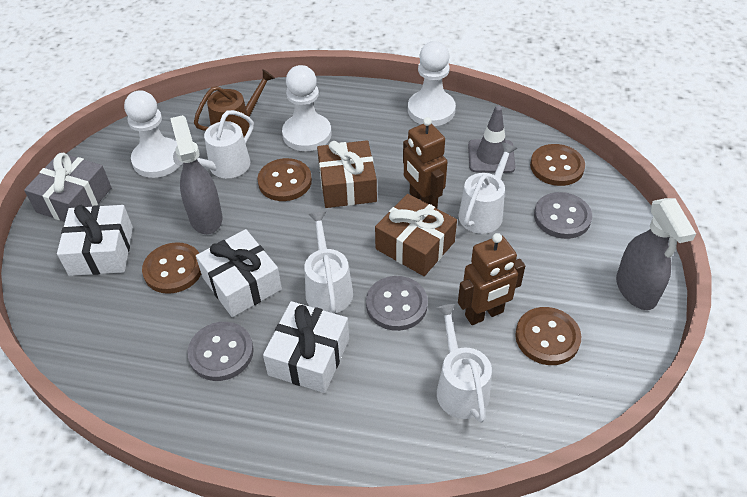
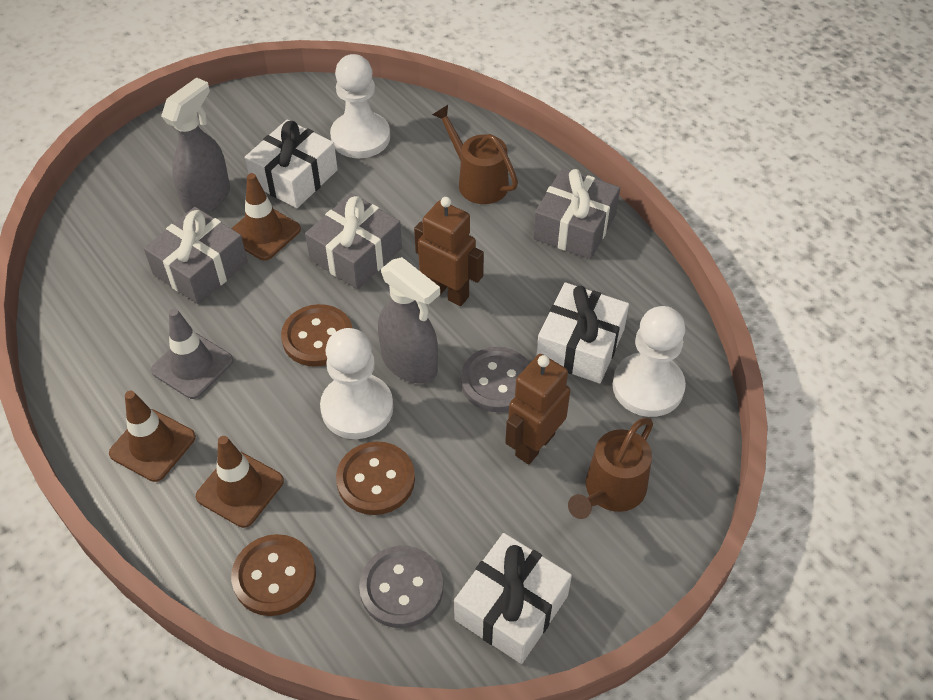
brown button: 4 -> 3
brown gift: 2 -> 0
brown traffic cone: 0 -> 3
brown watering can: 1 -> 2
grey button: 3 -> 2
grey gift: 1 -> 3
white watering can: 4 -> 0

